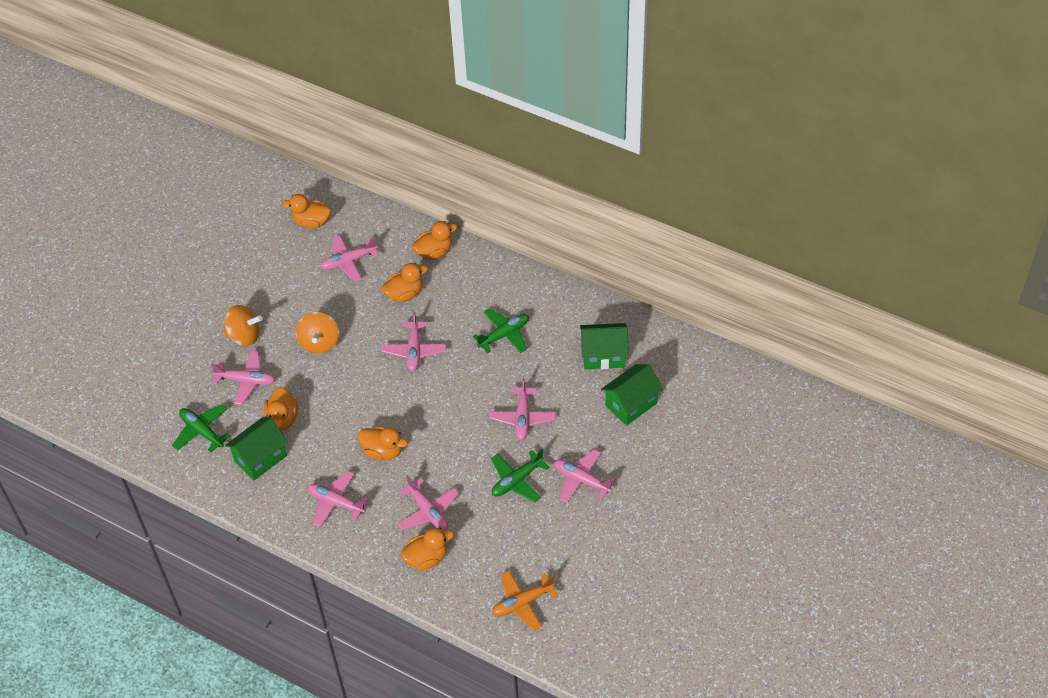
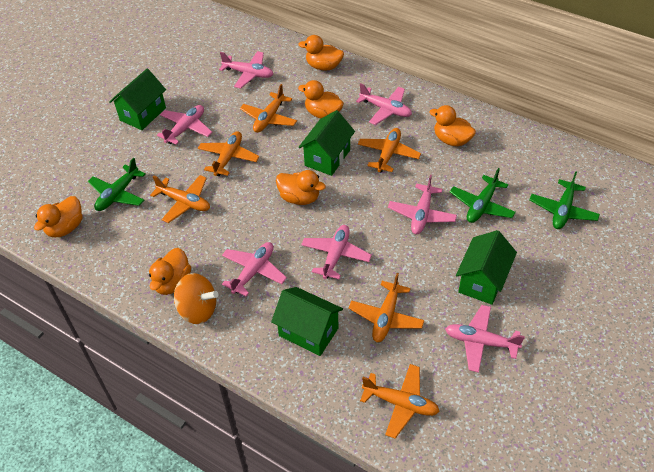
green house: 3 -> 4
orange plane: 1 -> 6
orange spinning top: 2 -> 1

